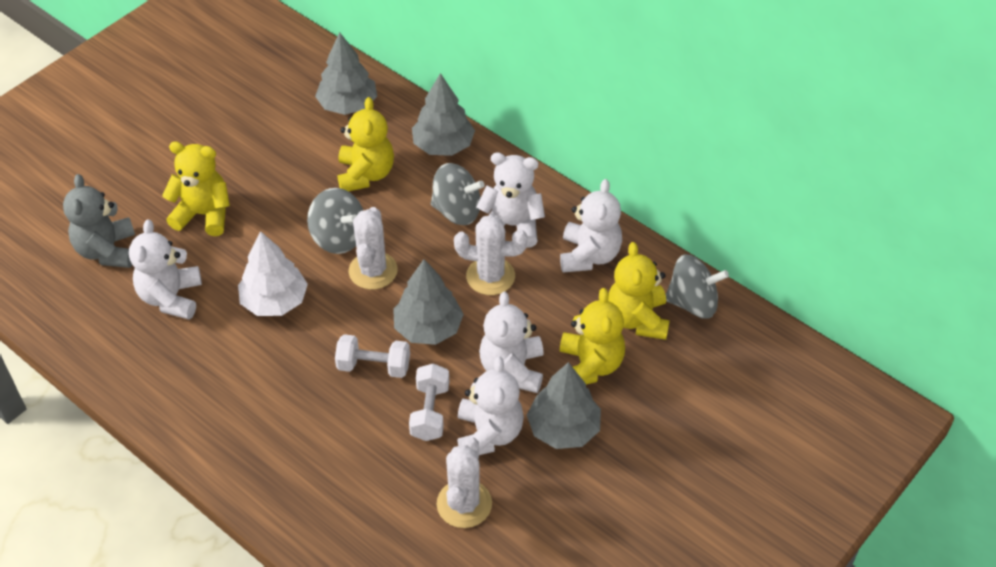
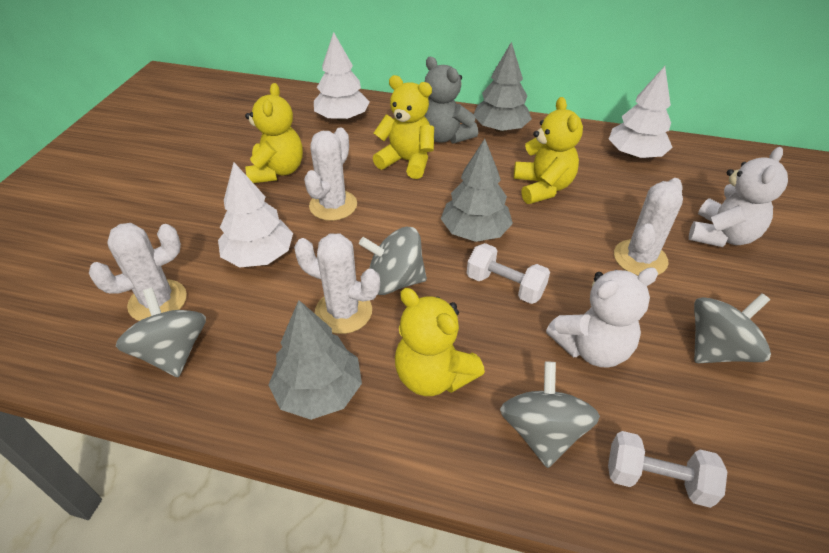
grey spinning top: 3 -> 4
grey tree: 4 -> 3
white cactus: 3 -> 4
white teddy bear: 5 -> 2
white tree: 1 -> 3

